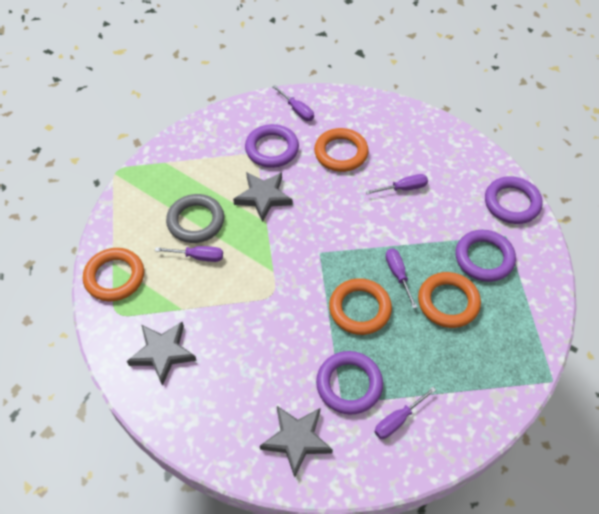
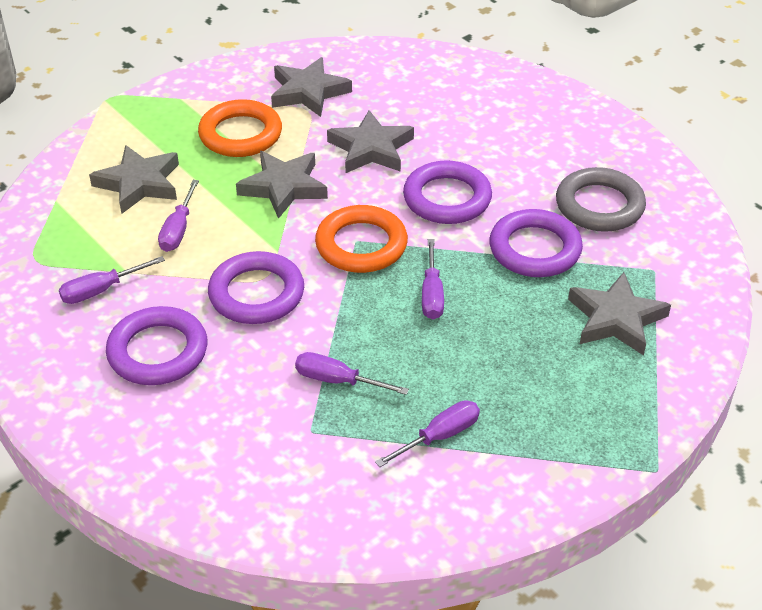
grey star: 3 -> 5
orange ring: 4 -> 2

